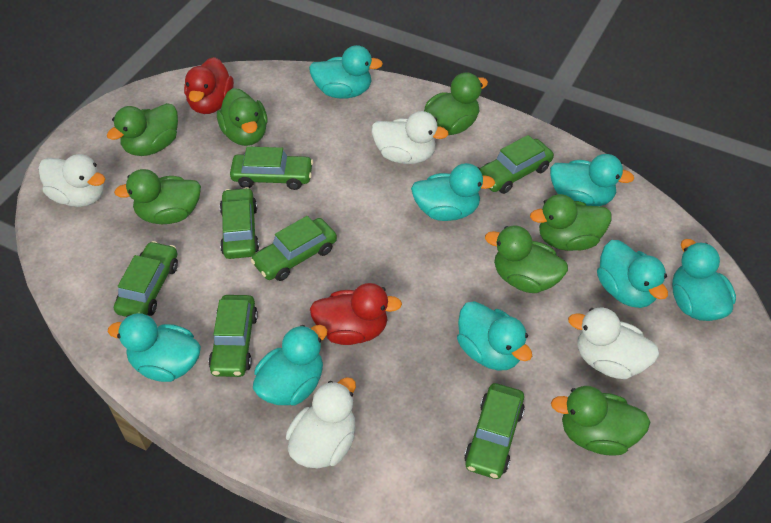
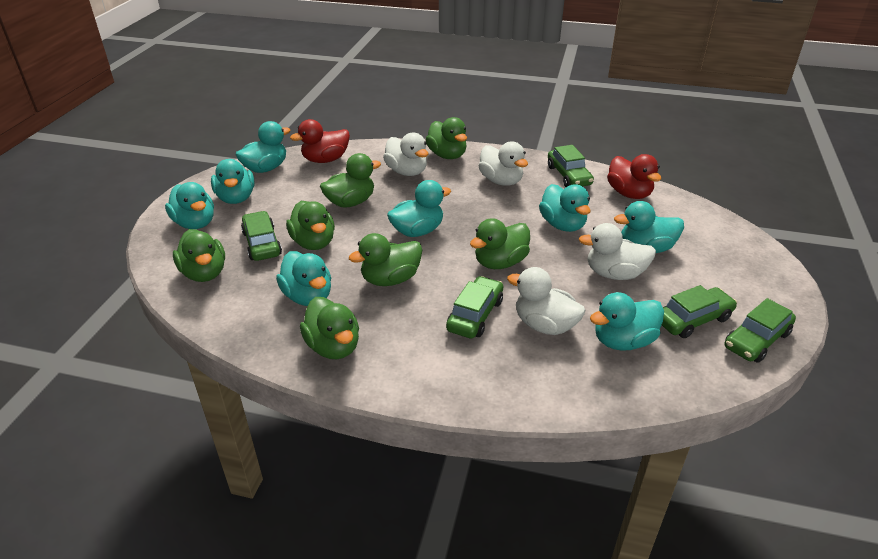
green car: 7 -> 5

